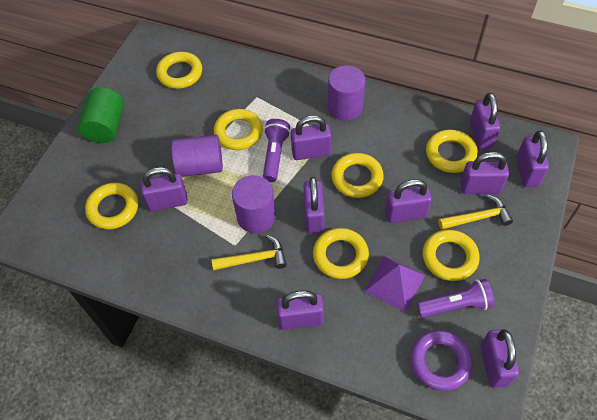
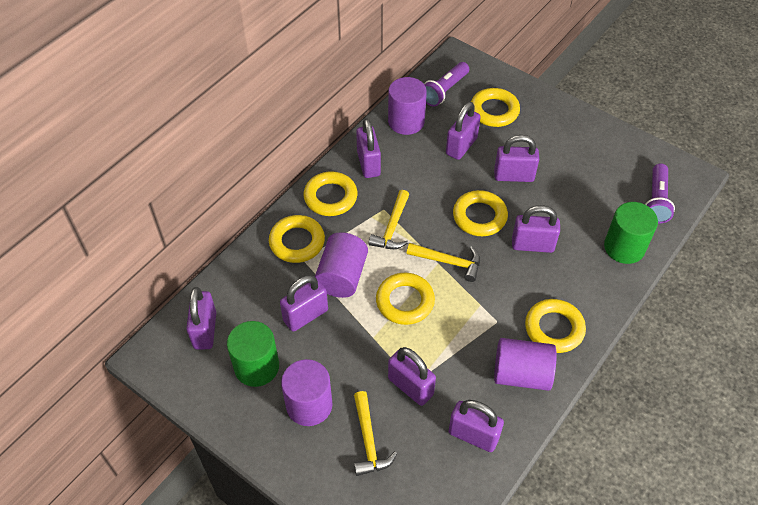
green cylinder: 1 -> 2
purple cylinder: 3 -> 4
purple padlock: 9 -> 8
purple pyramid: 1 -> 0
purple ring: 1 -> 0
yellow hammer: 2 -> 3
yellow ring: 7 -> 6

